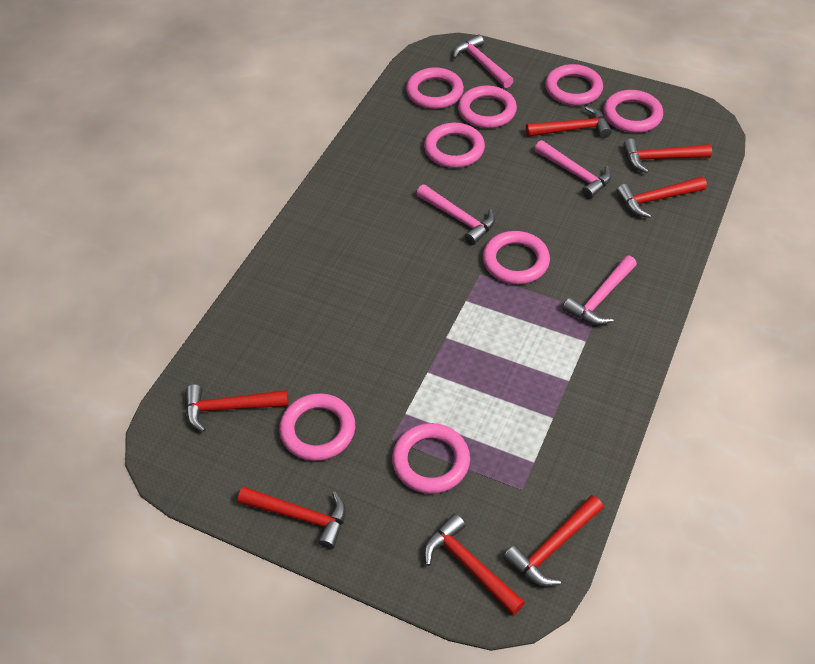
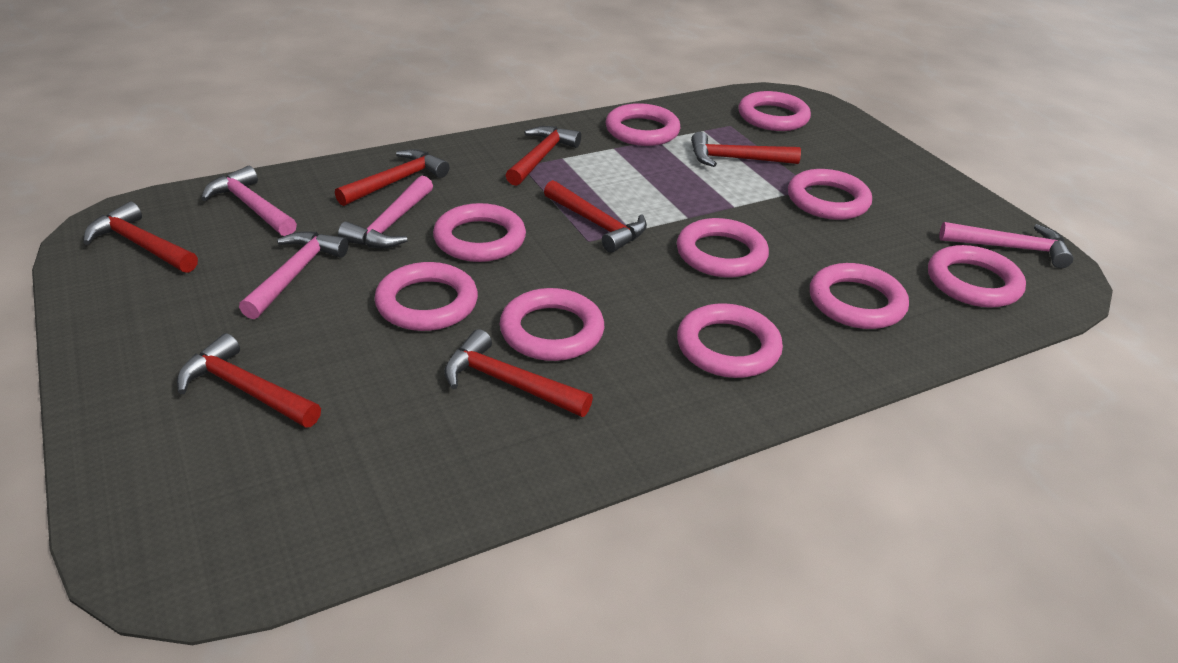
pink ring: 8 -> 10

